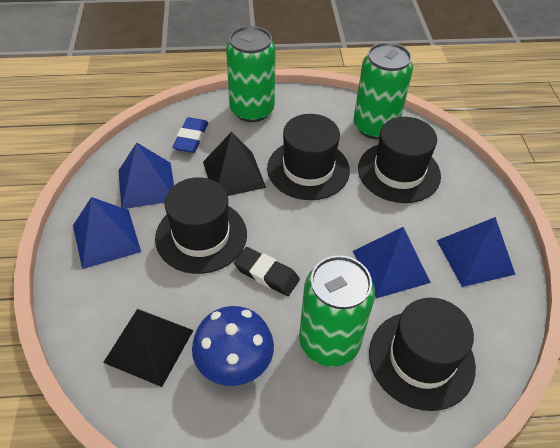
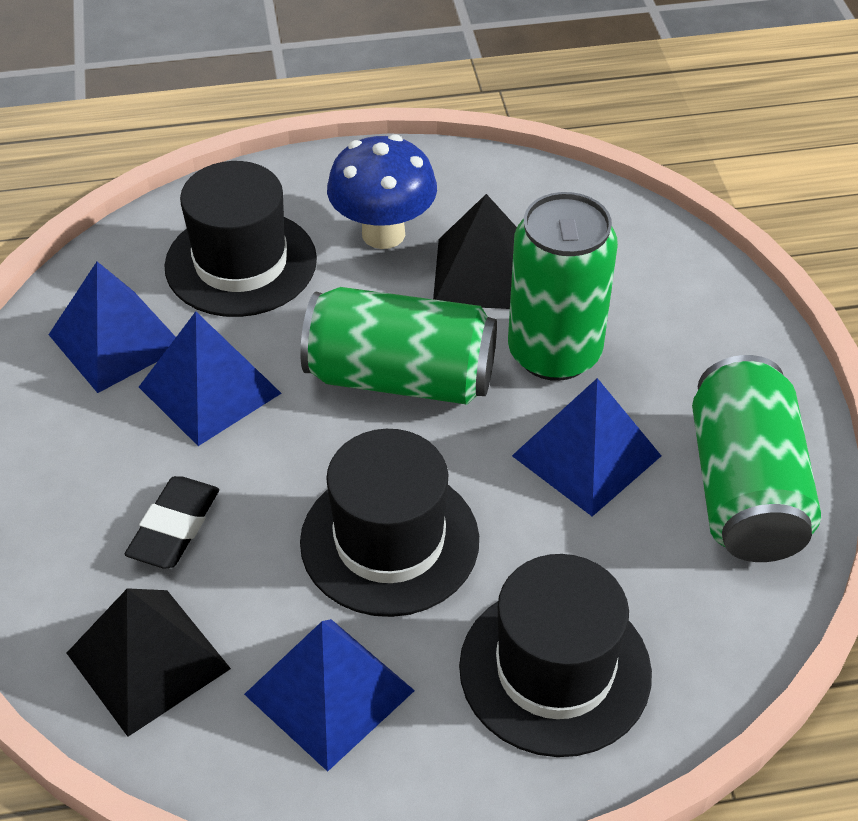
black hat: 4 -> 3
blue eraser: 1 -> 0

